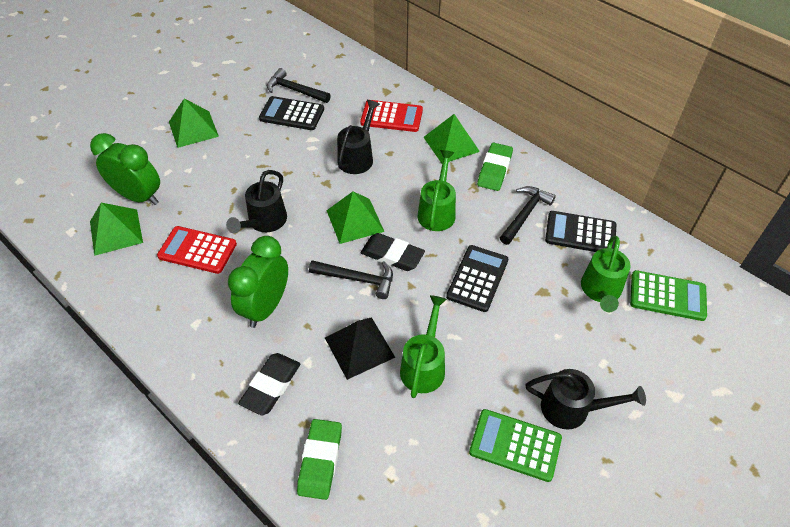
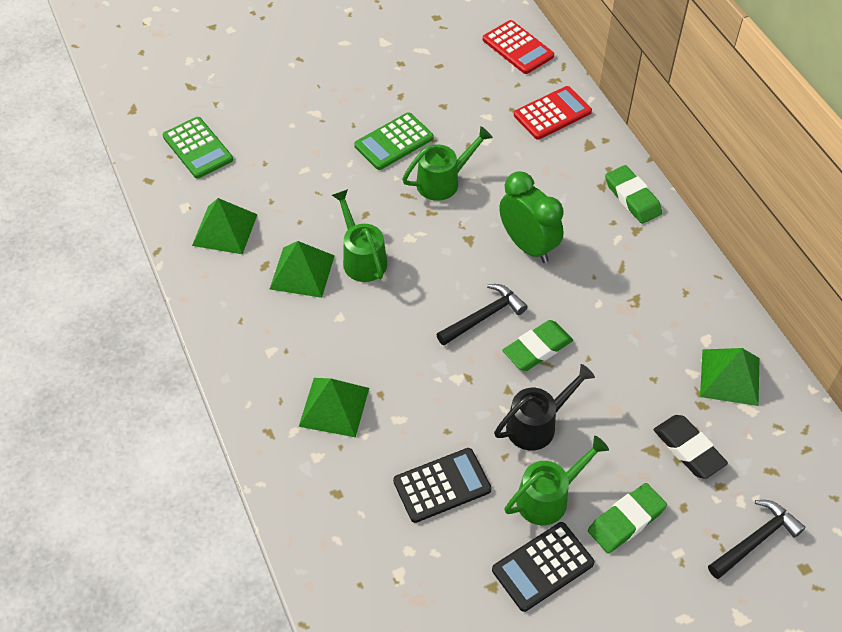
black calculator: 3 -> 2
black eraser: 2 -> 1
black hammer: 3 -> 2
black pyramid: 1 -> 0
black watering can: 3 -> 1
green clock: 2 -> 1
green eraser: 2 -> 3

